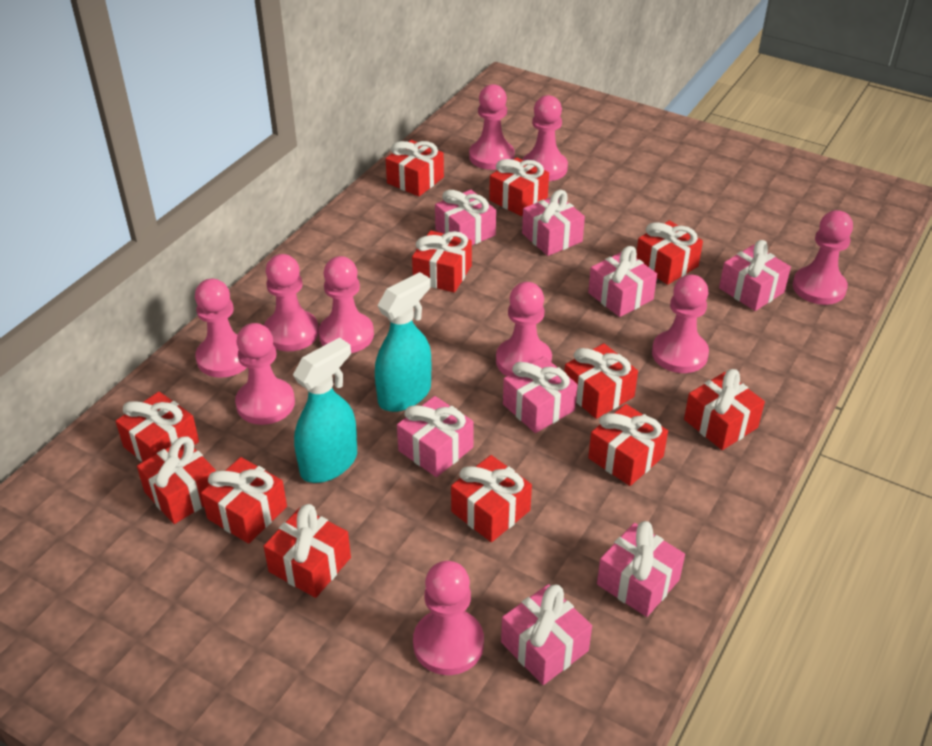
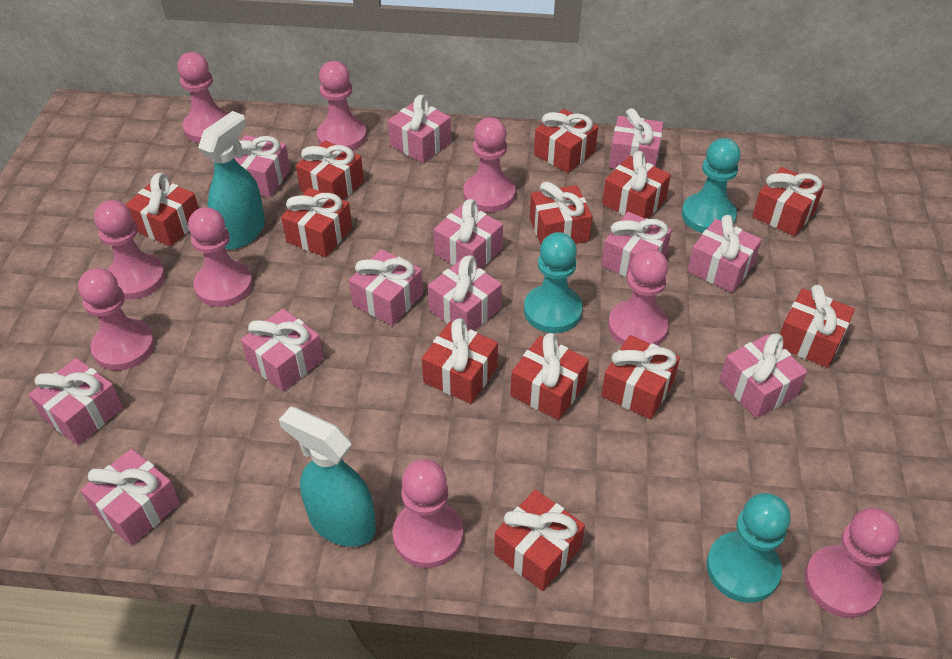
pink gift: 8 -> 12
pink pawn: 10 -> 9
turquoise pawn: 0 -> 3

